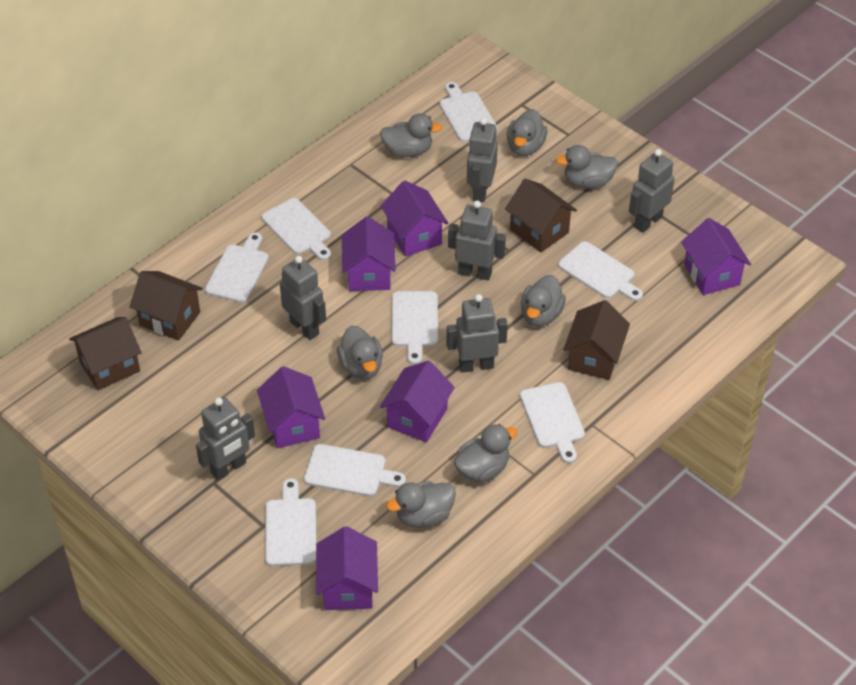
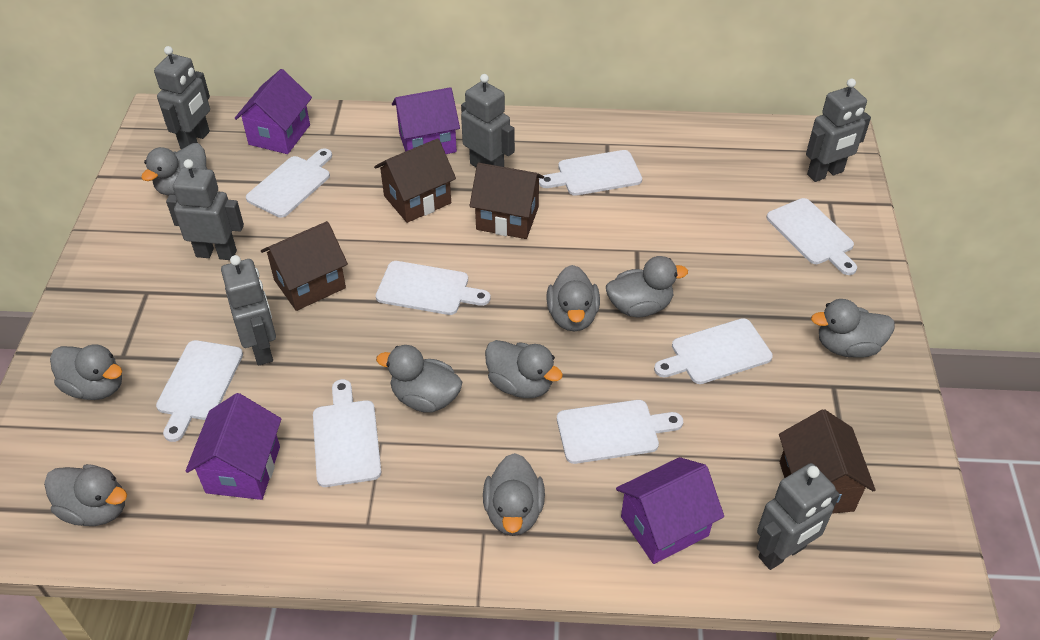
grey duck: 7 -> 9
purple house: 6 -> 4

